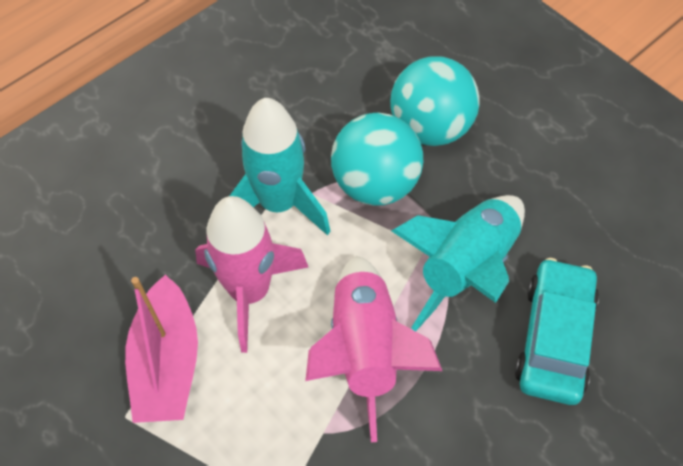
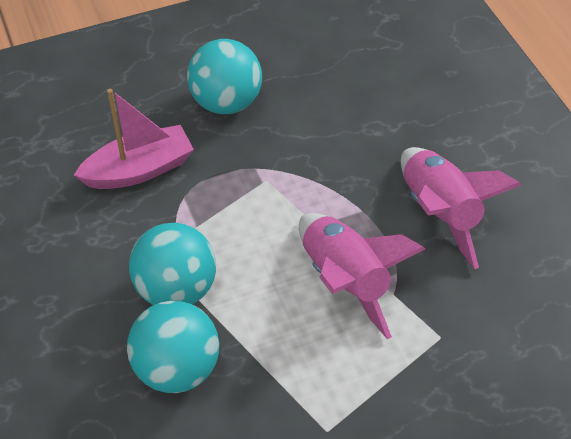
turquoise ball: 2 -> 3
turquoise car: 1 -> 0
turquoise rocket: 2 -> 0

